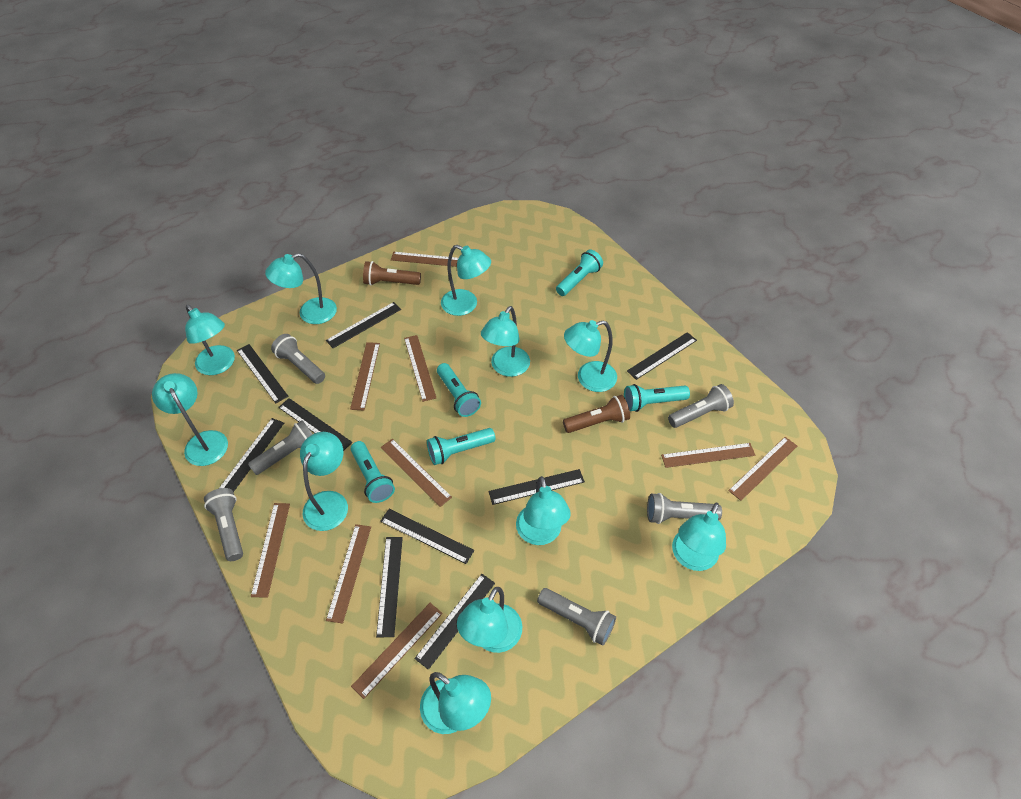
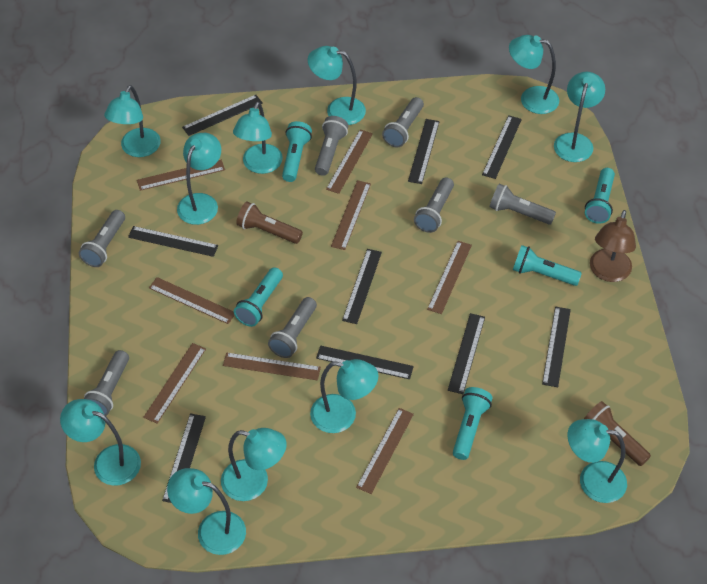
brown lamp: 0 -> 1
brown ruler: 9 -> 8
grey flashlight: 6 -> 7

